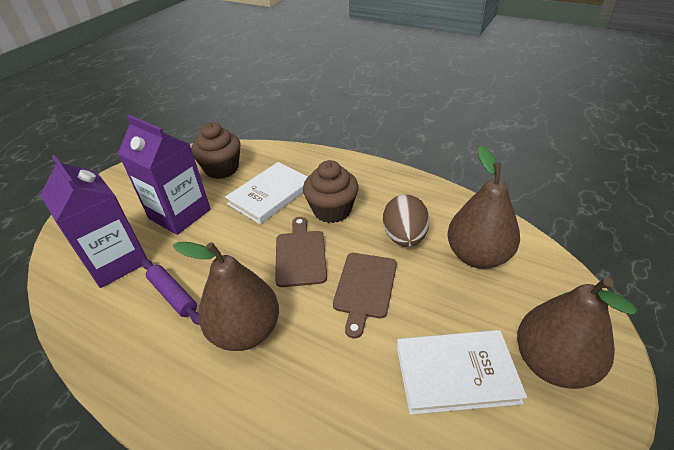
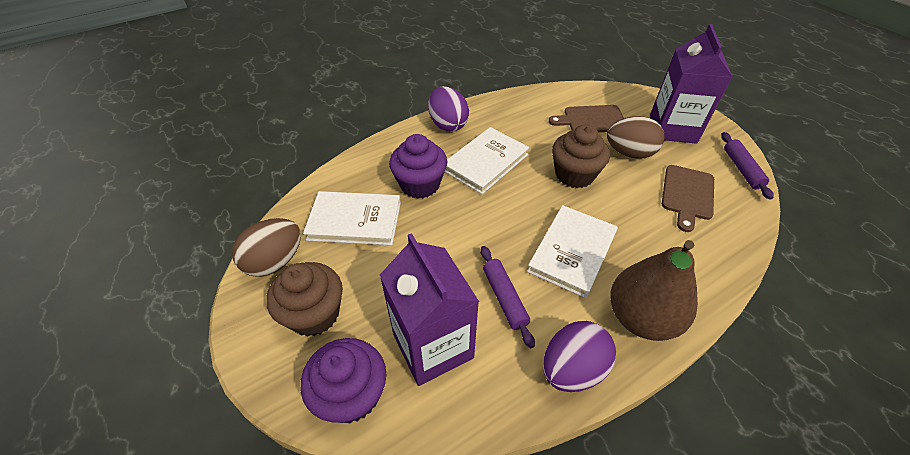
brown egg: 1 -> 2
brown pear: 3 -> 1
purple cupcake: 0 -> 2
purple egg: 0 -> 2
purple rolling pin: 1 -> 2
white book: 2 -> 3

